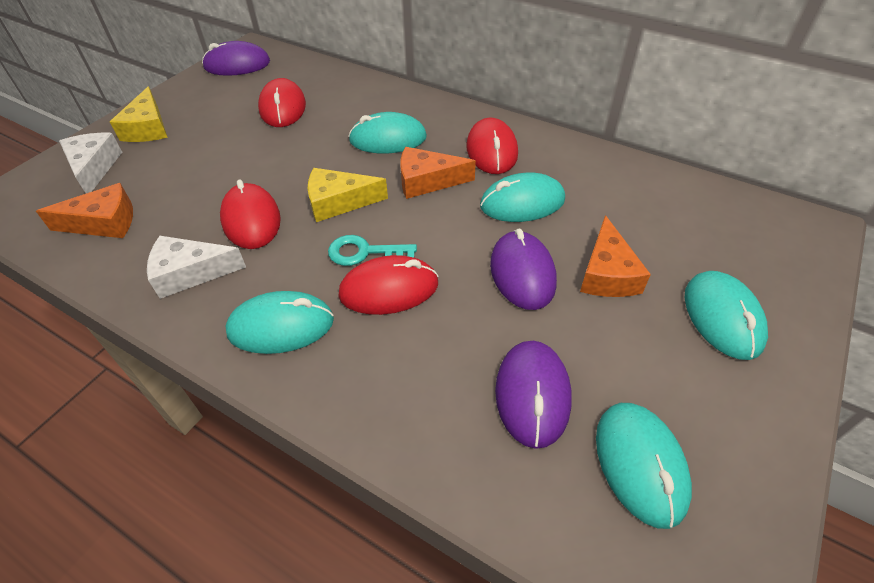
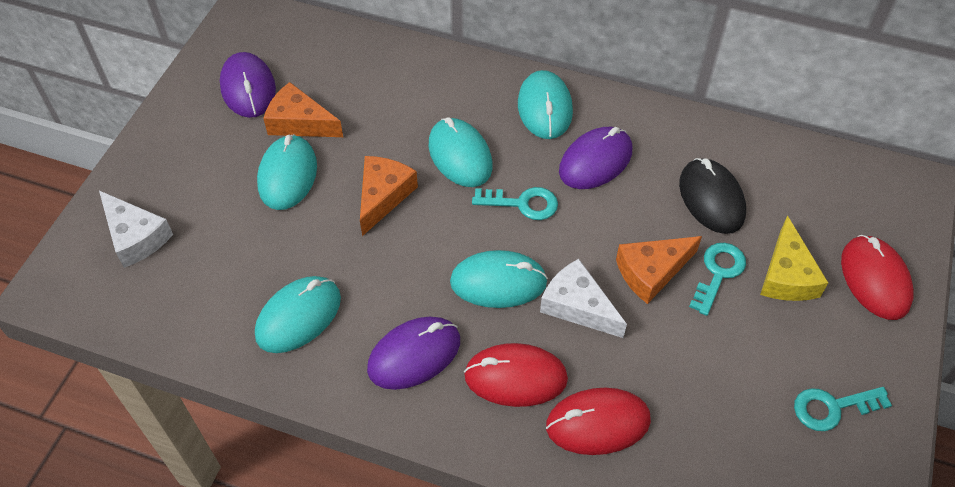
black mouse: 0 -> 1
red mouse: 4 -> 3
turquoise key: 1 -> 3
yellow cheese: 2 -> 1

